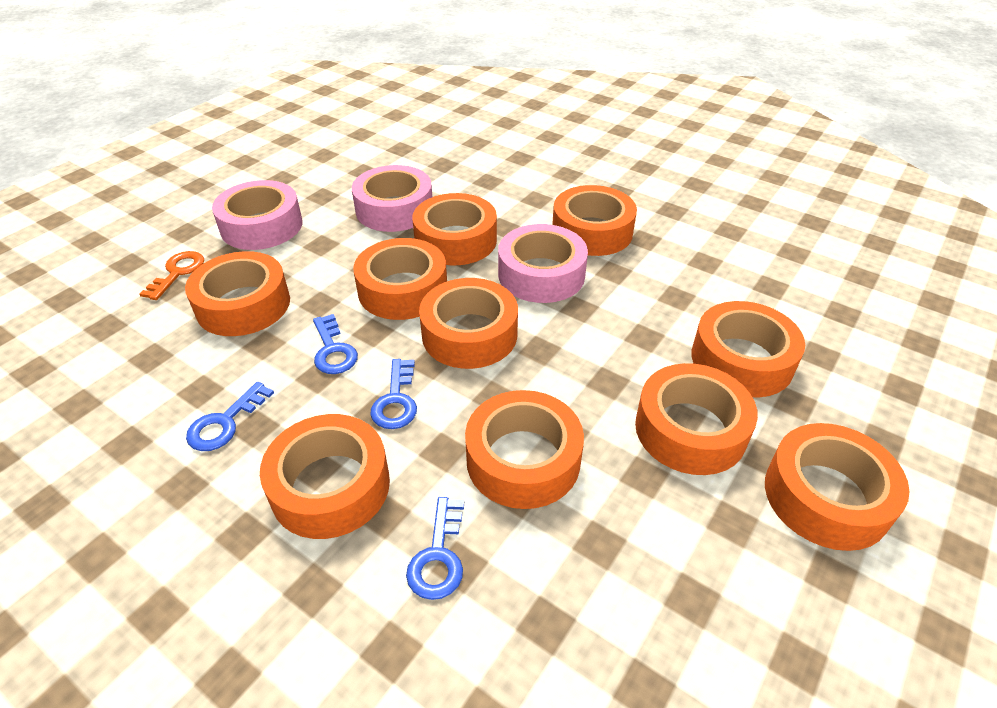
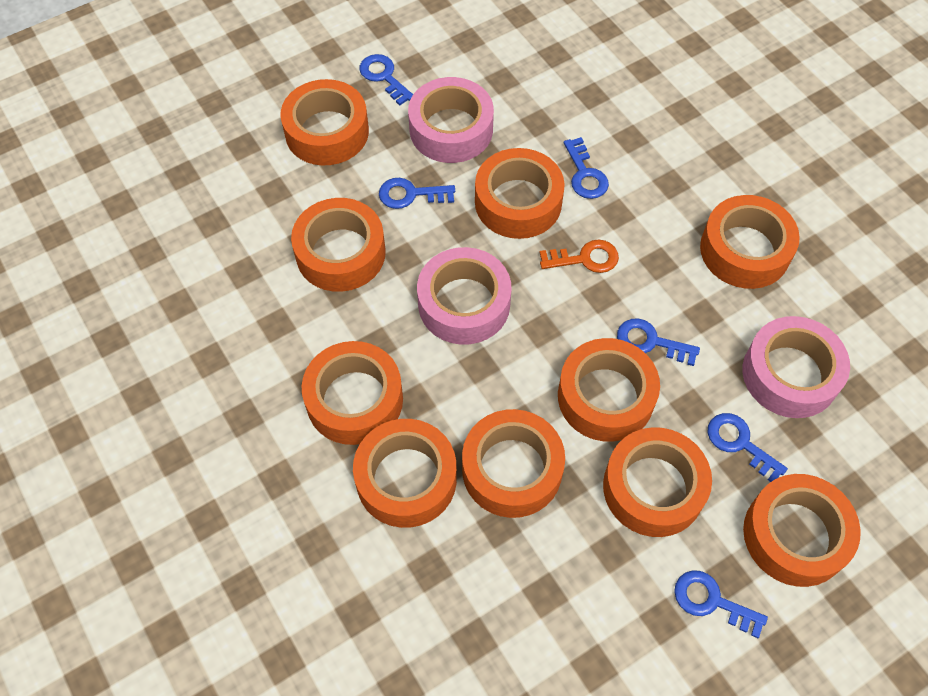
blue key: 4 -> 6

